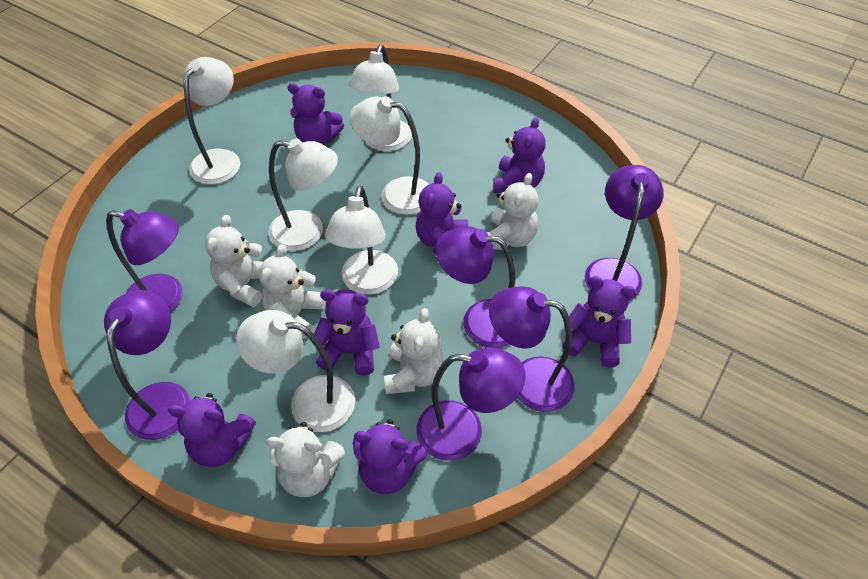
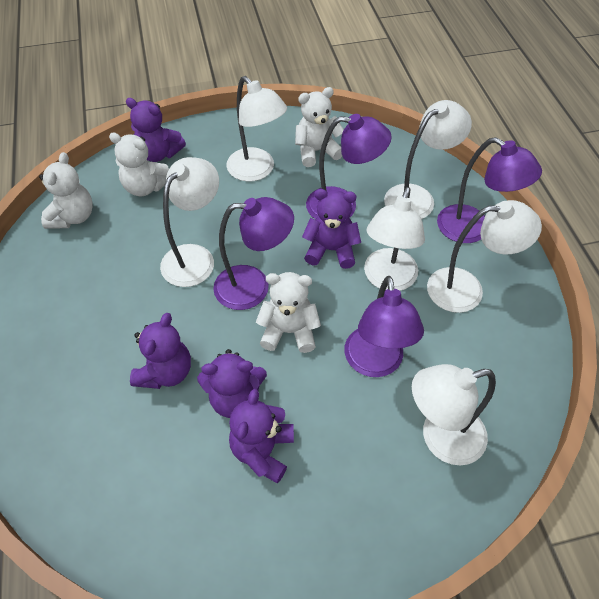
purple lamp: 6 -> 4
purple teddy bear: 7 -> 5
white teddy bear: 5 -> 4

